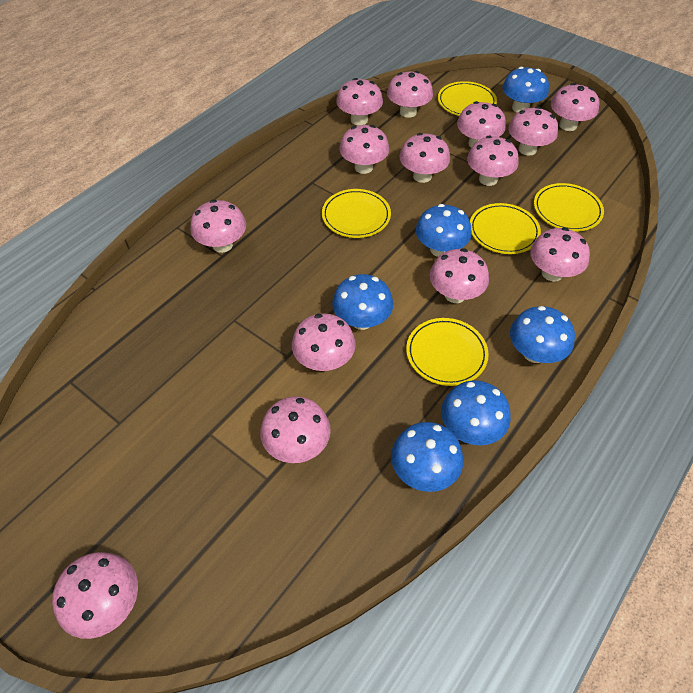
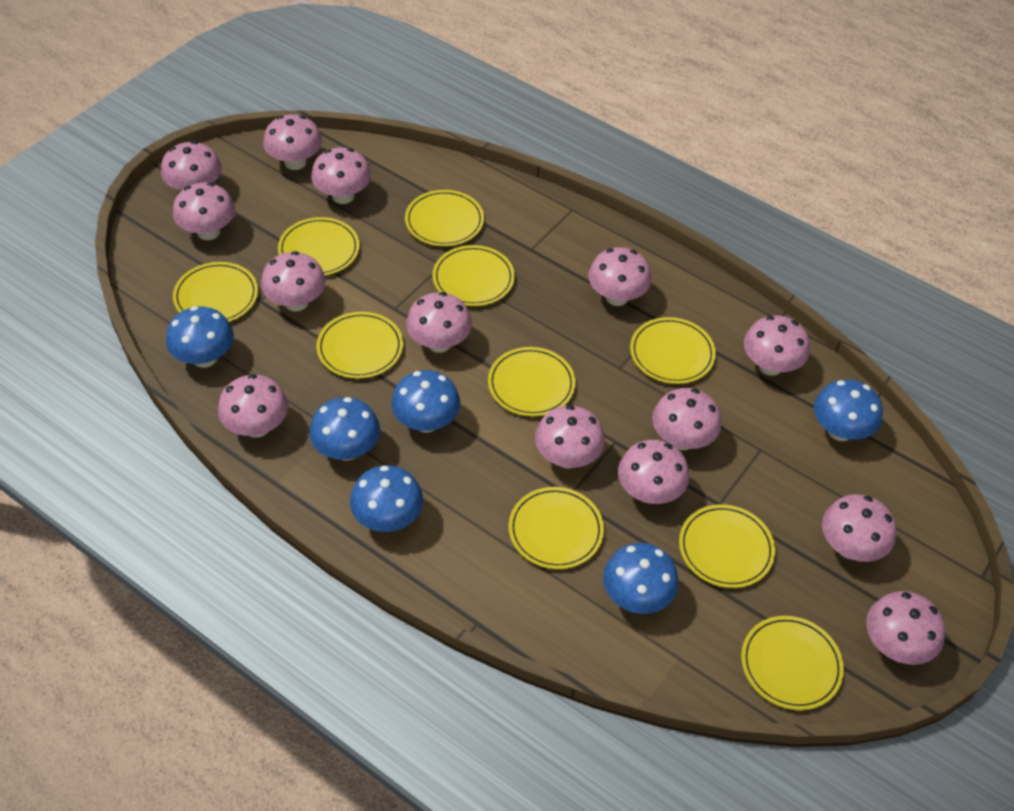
yellow plate: 5 -> 10

